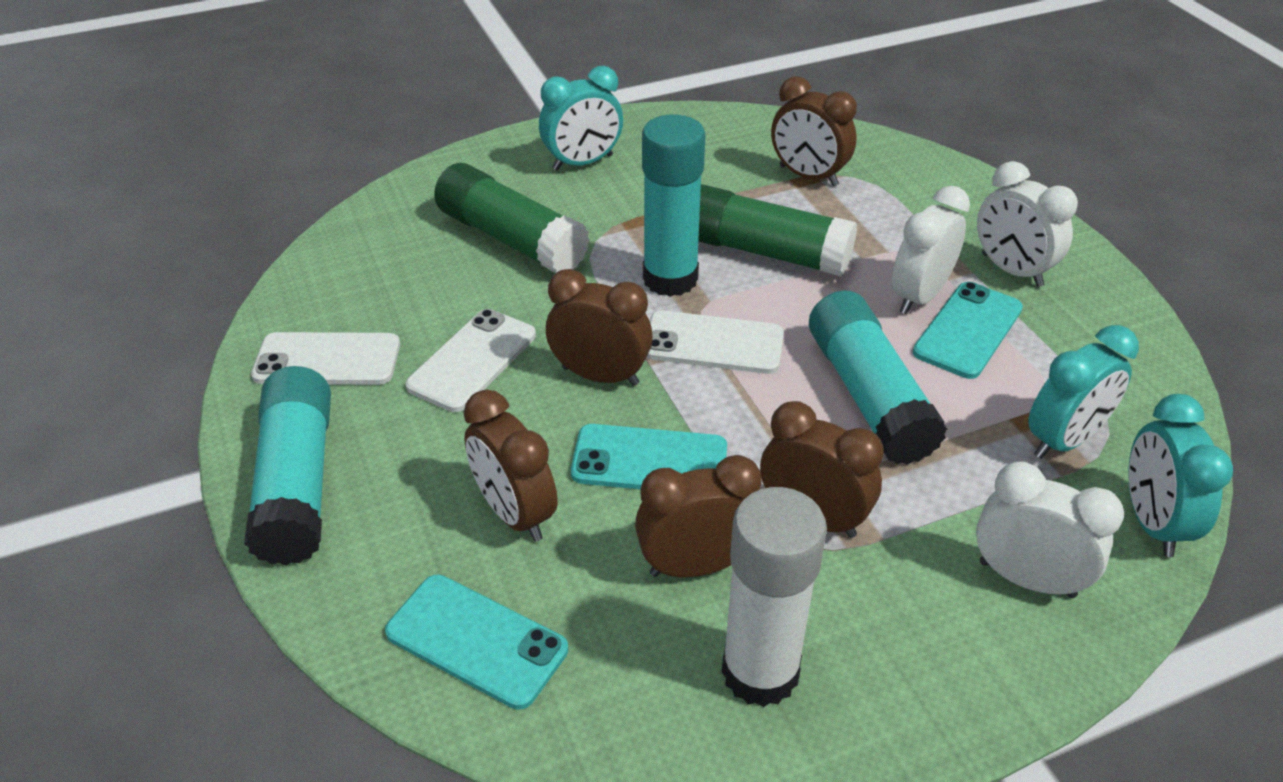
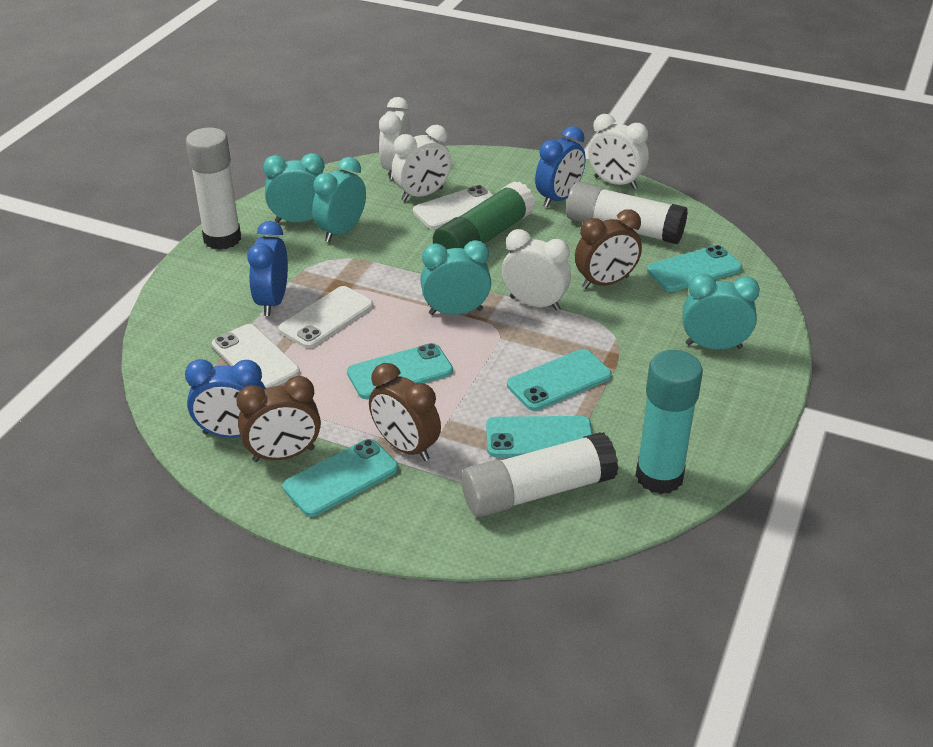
blue clock: 0 -> 3
brown clock: 5 -> 3
green glue stick: 2 -> 1
turquoise clock: 3 -> 4
turquoise glue stick: 3 -> 1
turquoise phone: 3 -> 5
white clock: 3 -> 4
white glue stick: 1 -> 3

